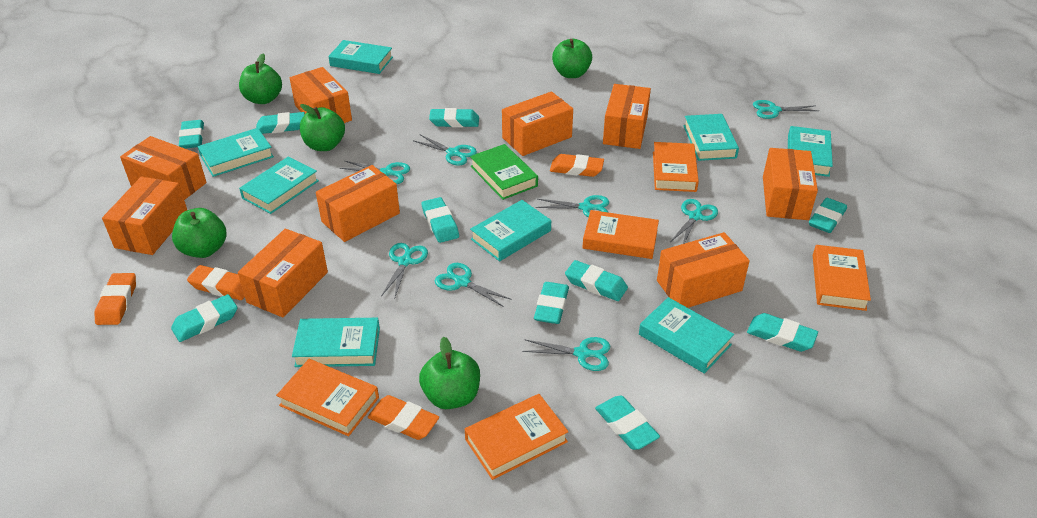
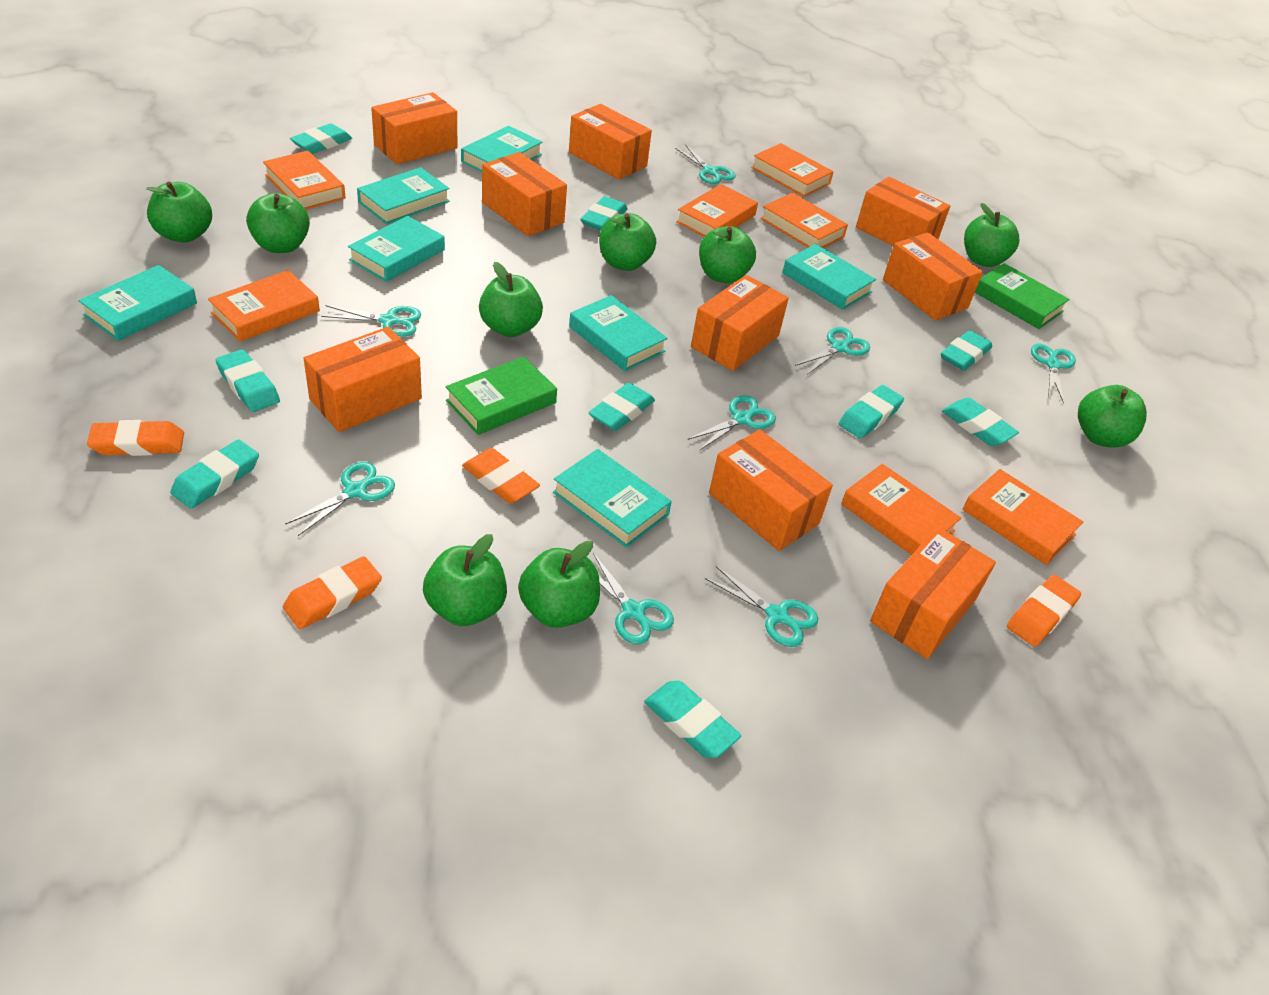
green apple: 5 -> 9
green book: 1 -> 2
orange book: 5 -> 7
turquoise book: 8 -> 7
turquoise eraser: 10 -> 9

